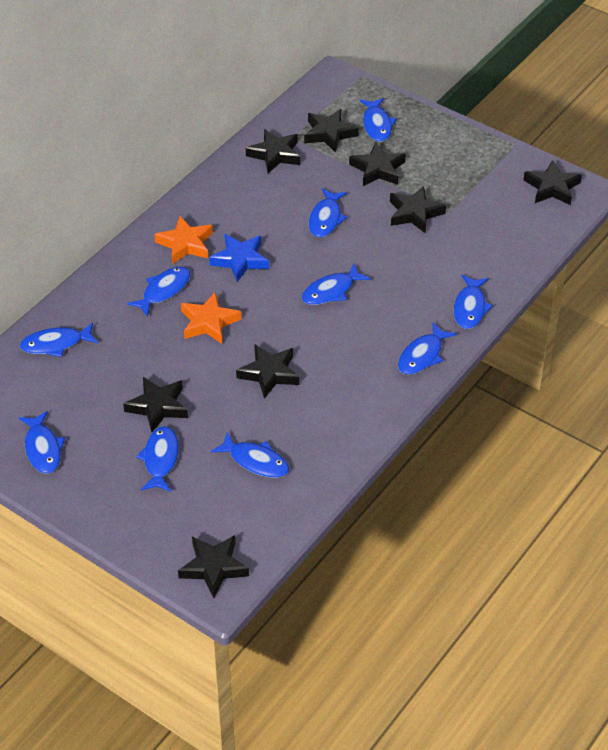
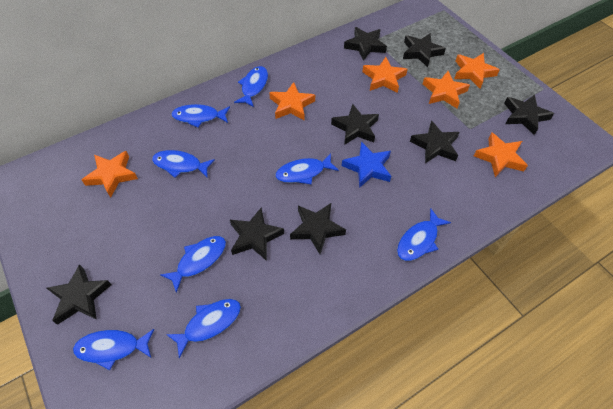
blue fish: 10 -> 8
orange star: 2 -> 6

